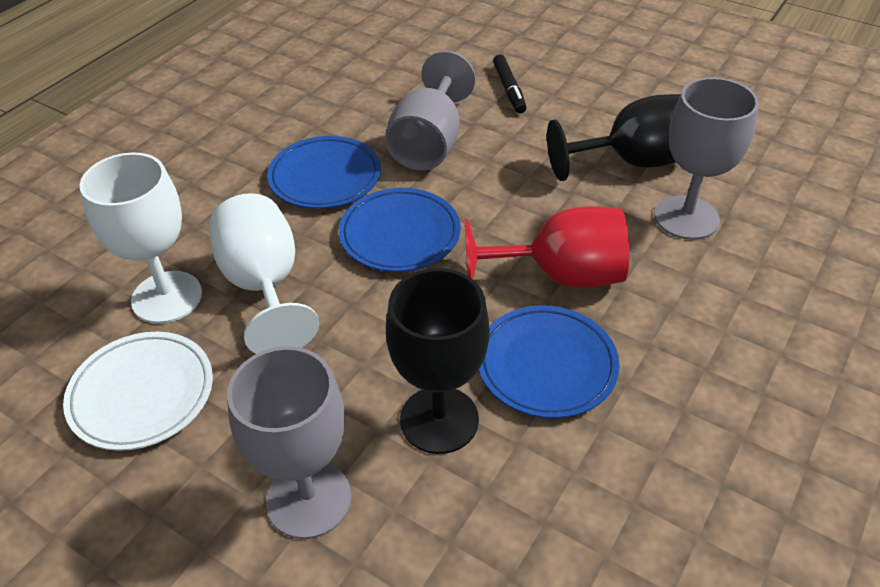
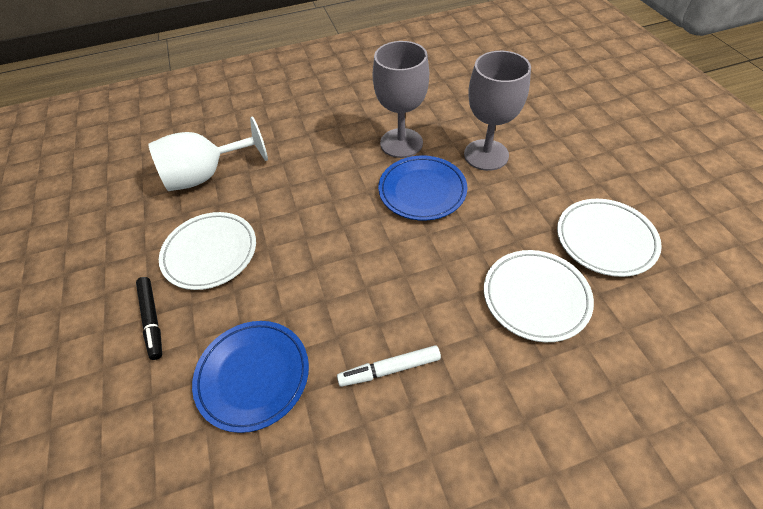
black goblet: 2 -> 0
blue plate: 3 -> 2
grey goblet: 3 -> 2
red goblet: 1 -> 0
white goblet: 2 -> 1
white marker: 0 -> 1
white plate: 1 -> 3

